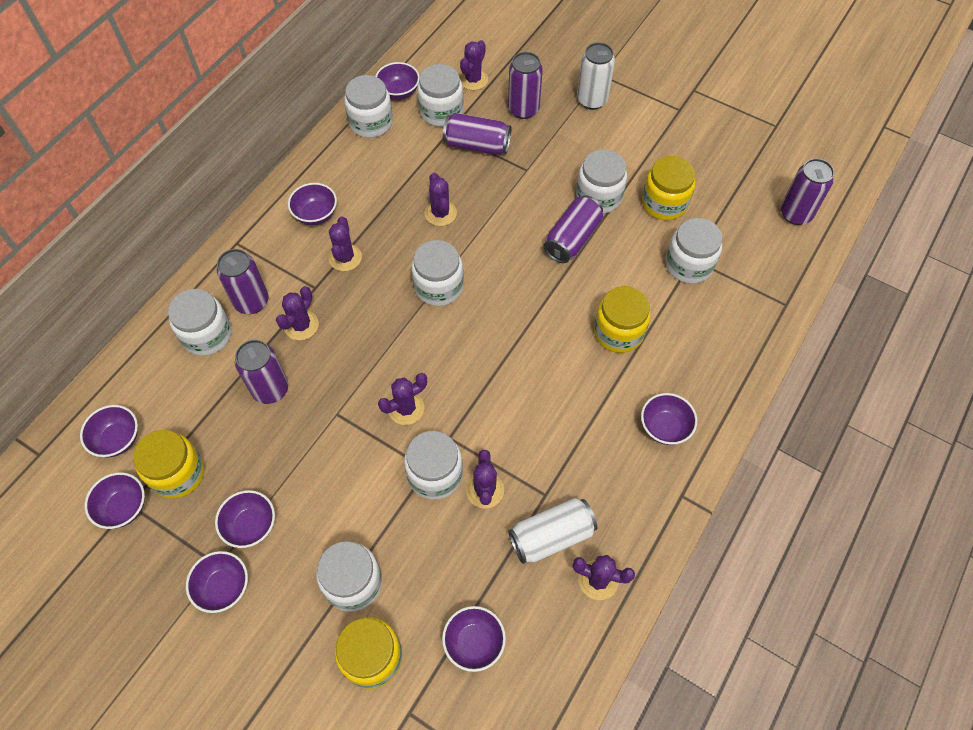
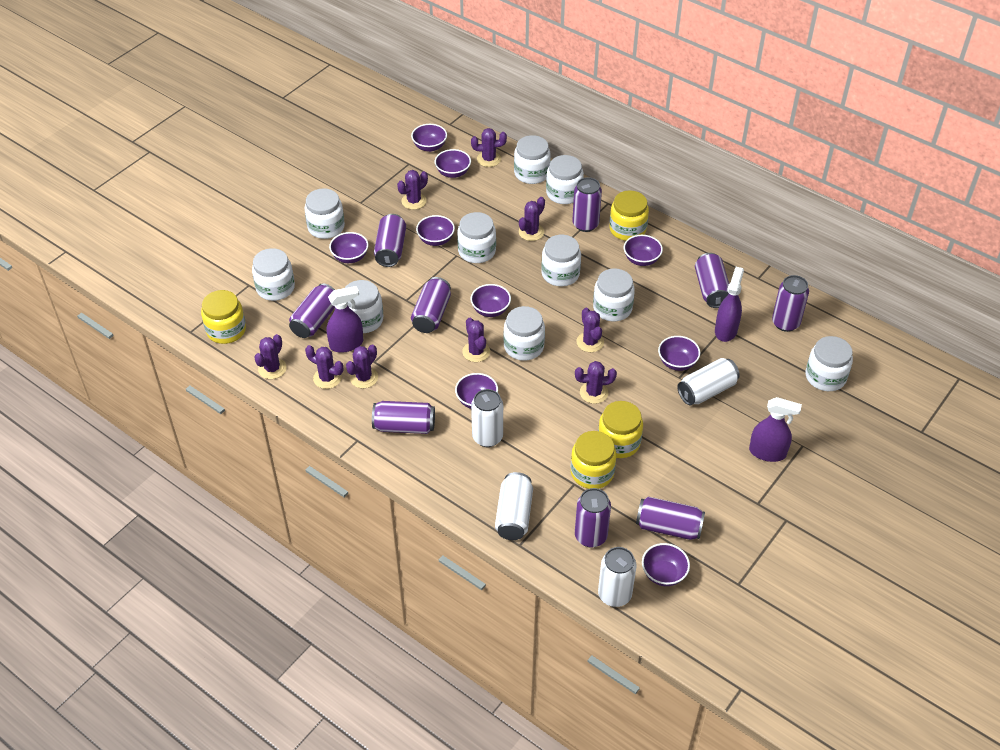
purple bowl: 8 -> 9
purple cactus: 7 -> 9
purple can: 6 -> 9
purple spray bottle: 0 -> 3
white can: 2 -> 4
white jar: 8 -> 10

